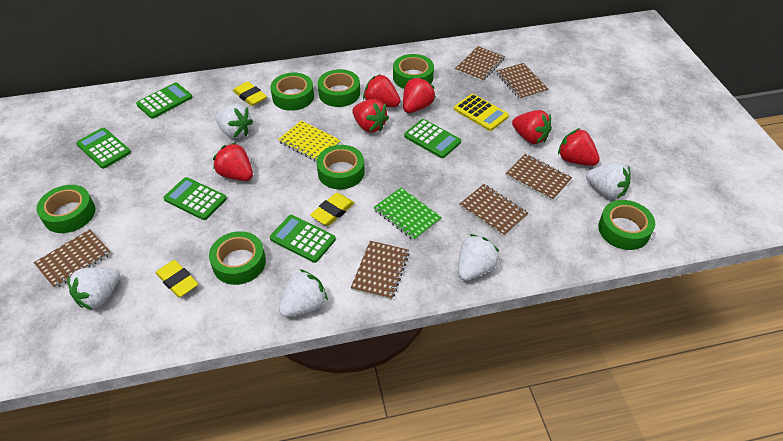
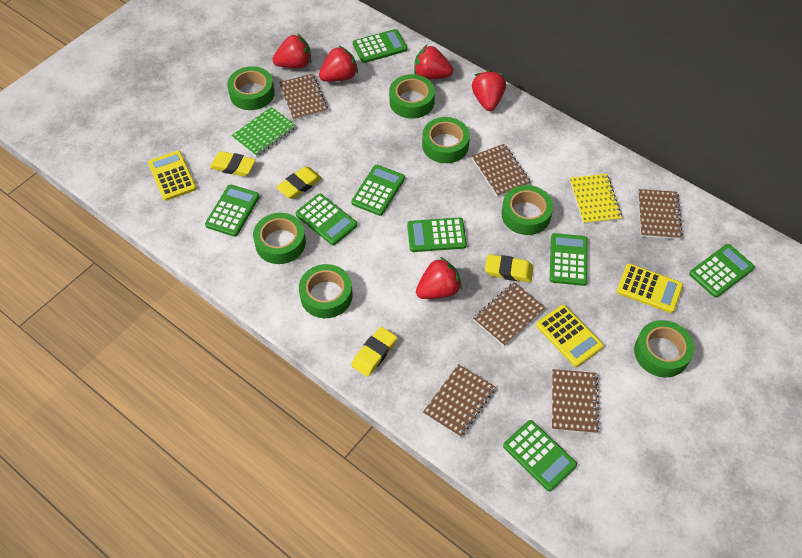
green calculator: 5 -> 8
red strawberry: 6 -> 5
white strawberry: 5 -> 0
yellow calculator: 1 -> 3
yellow eraser: 3 -> 4

